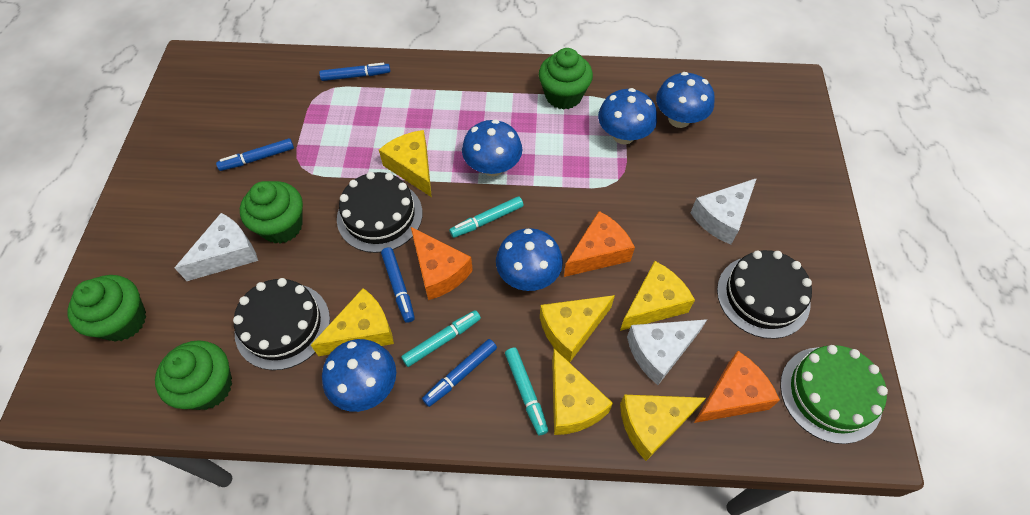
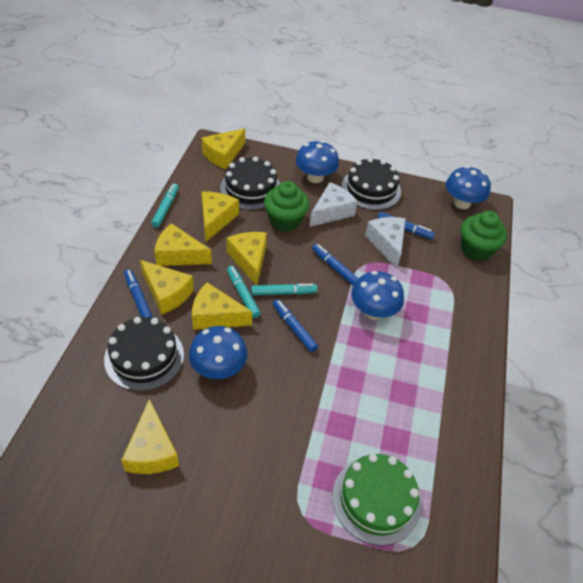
blue mushroom: 5 -> 4
green cupcake: 4 -> 2
orange cheese: 3 -> 0
white cheese: 3 -> 2
yellow cheese: 6 -> 7

